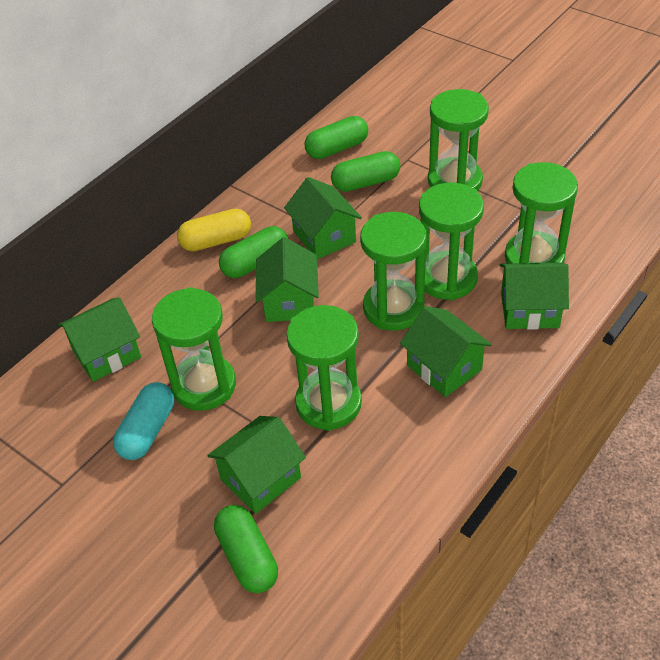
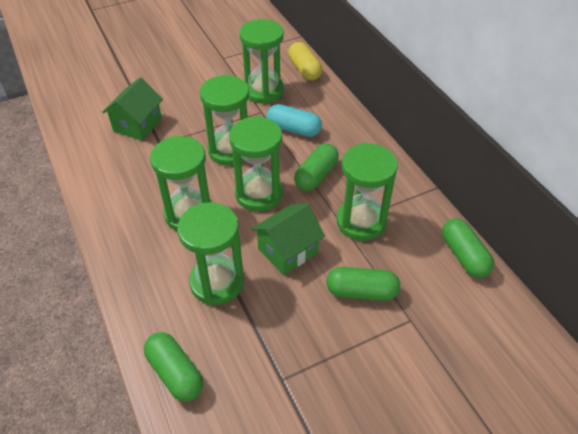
green house: 6 -> 2

